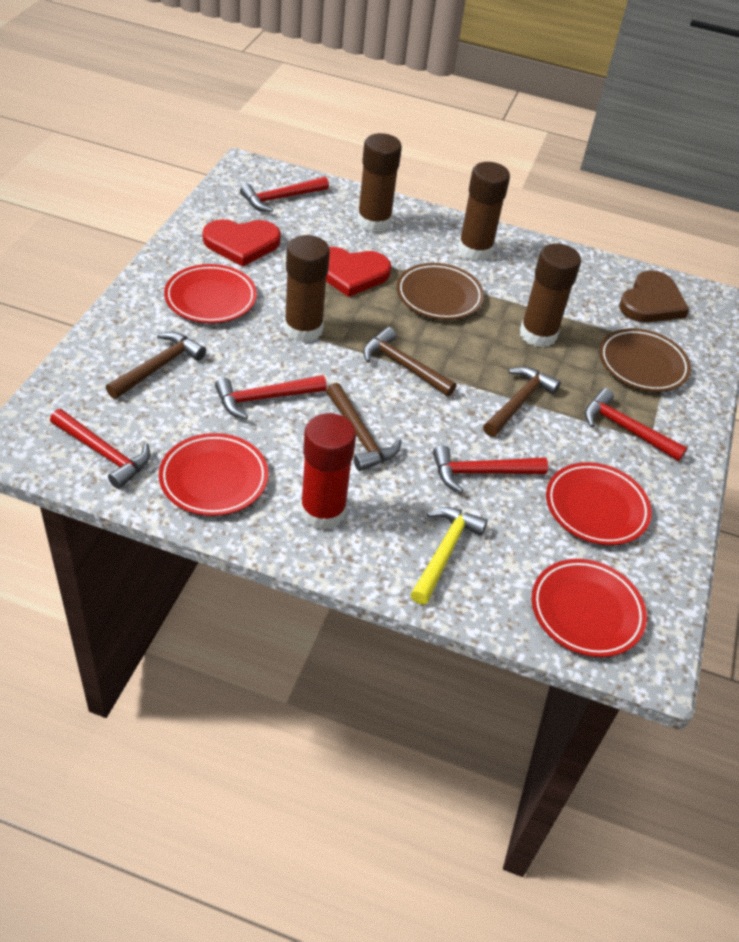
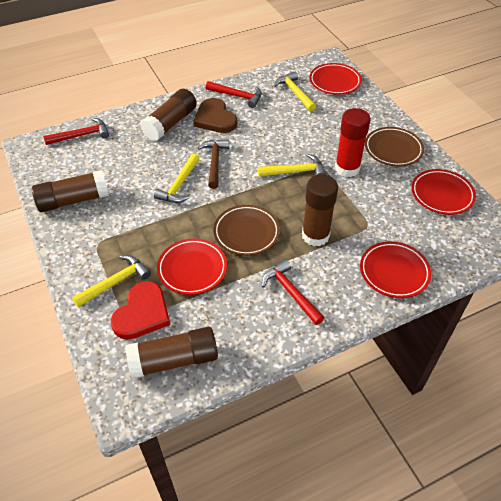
brown hammer: 4 -> 1
red hammer: 5 -> 3
red heart: 2 -> 1
yellow hammer: 1 -> 4

